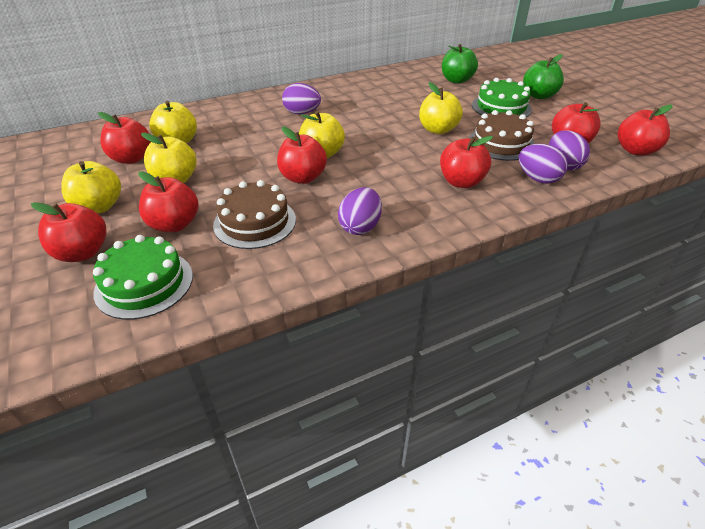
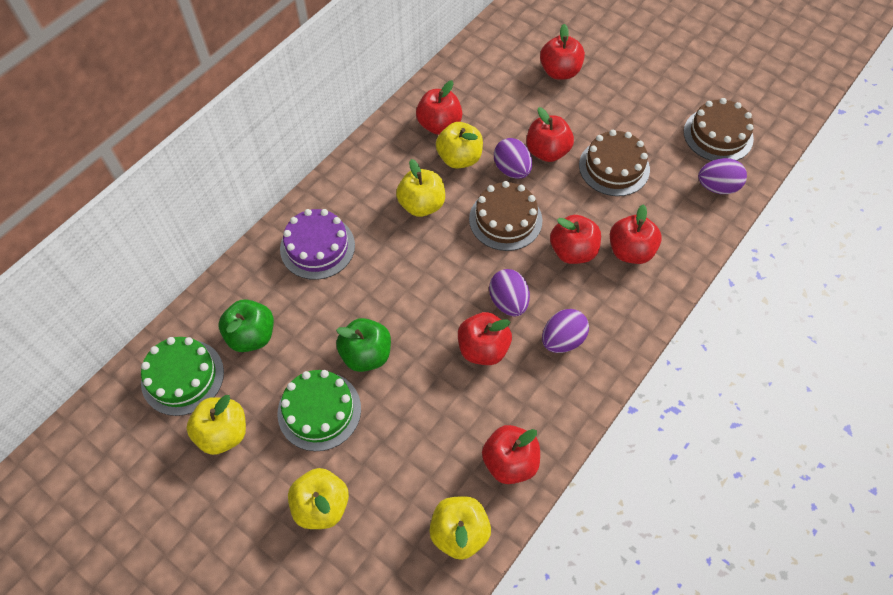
brown cake: 2 -> 3
purple cake: 0 -> 1

